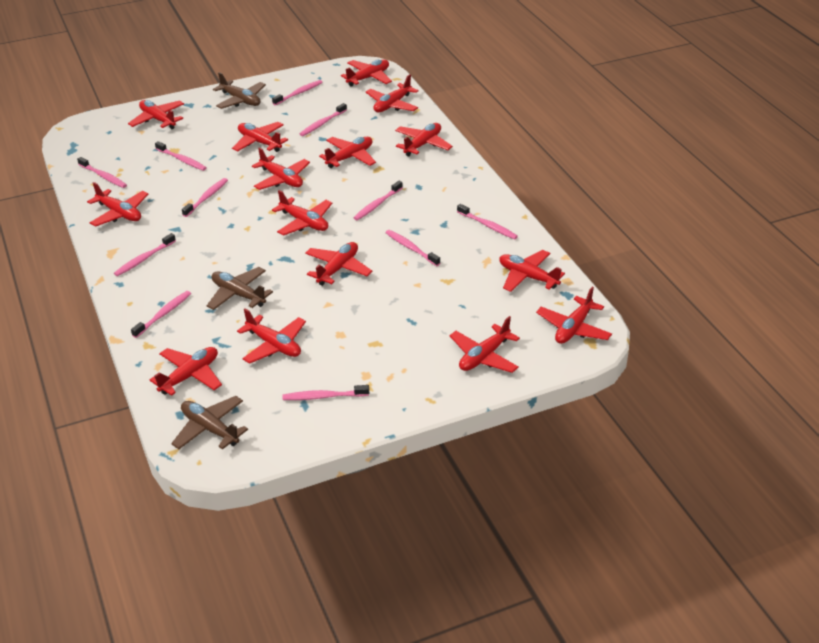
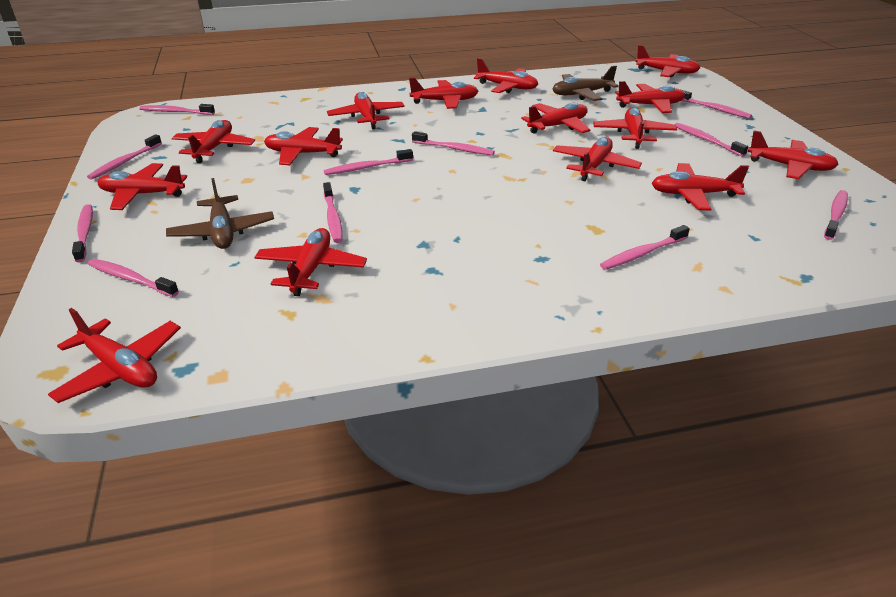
brown plane: 3 -> 2

